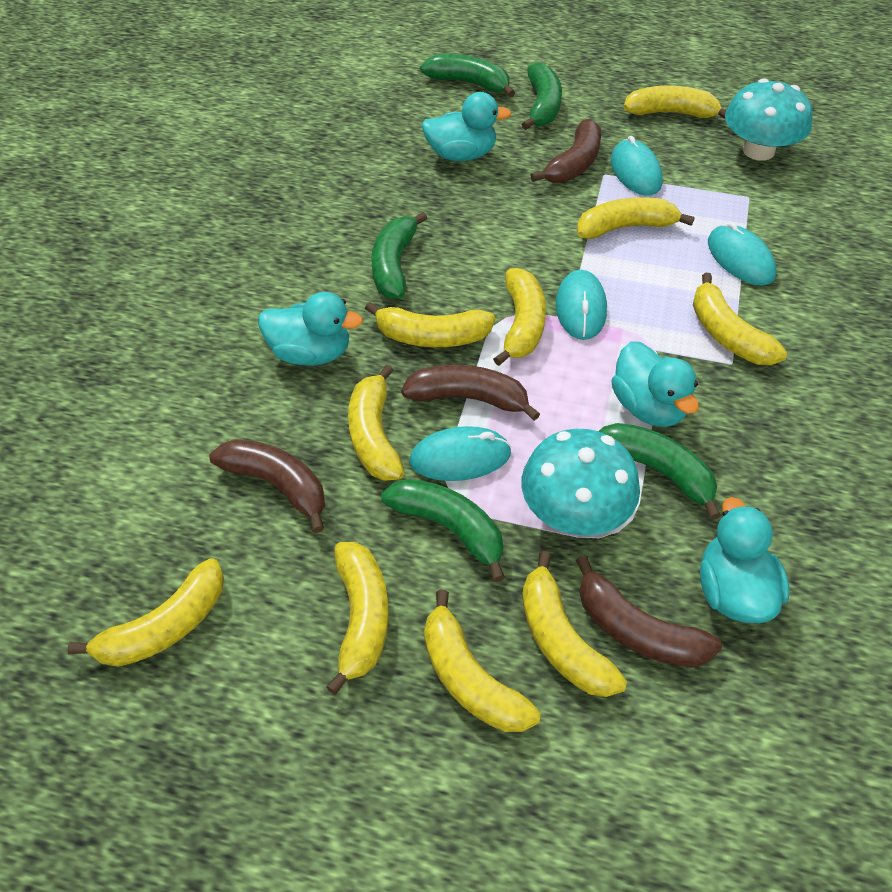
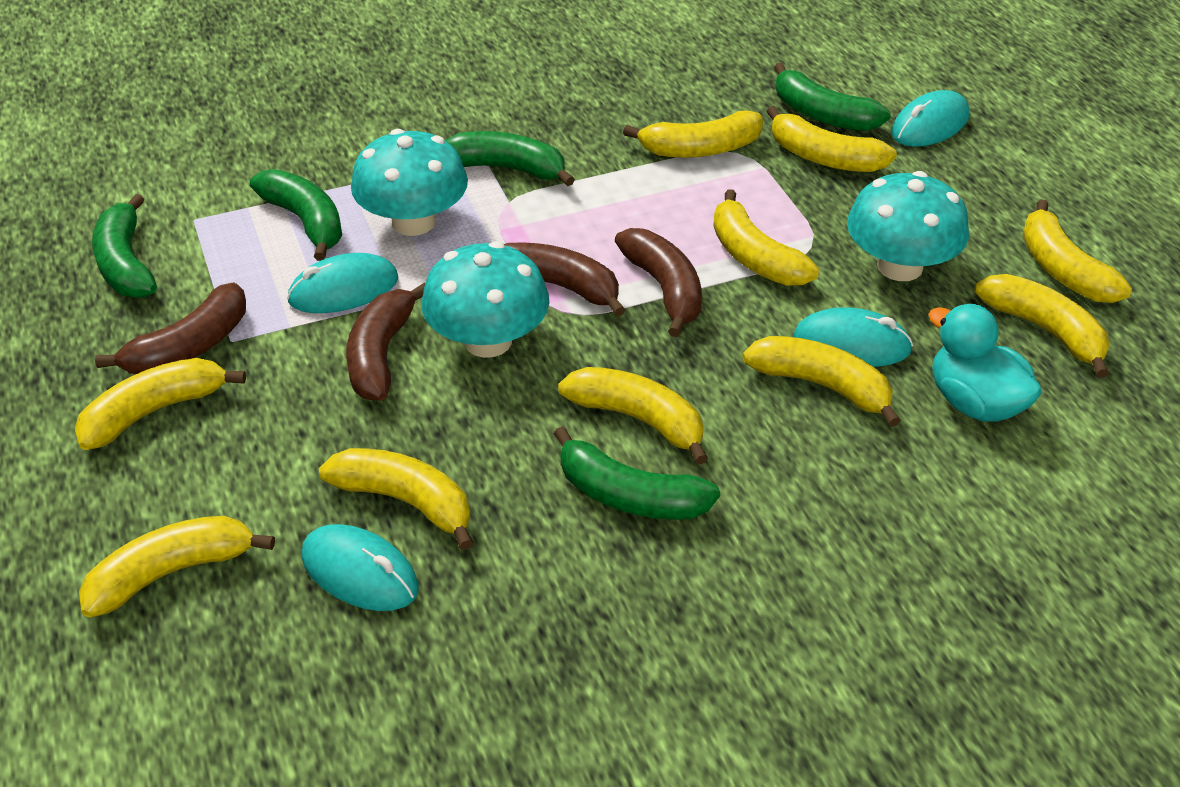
turquoise duck: 4 -> 1
turquoise mushroom: 2 -> 3

